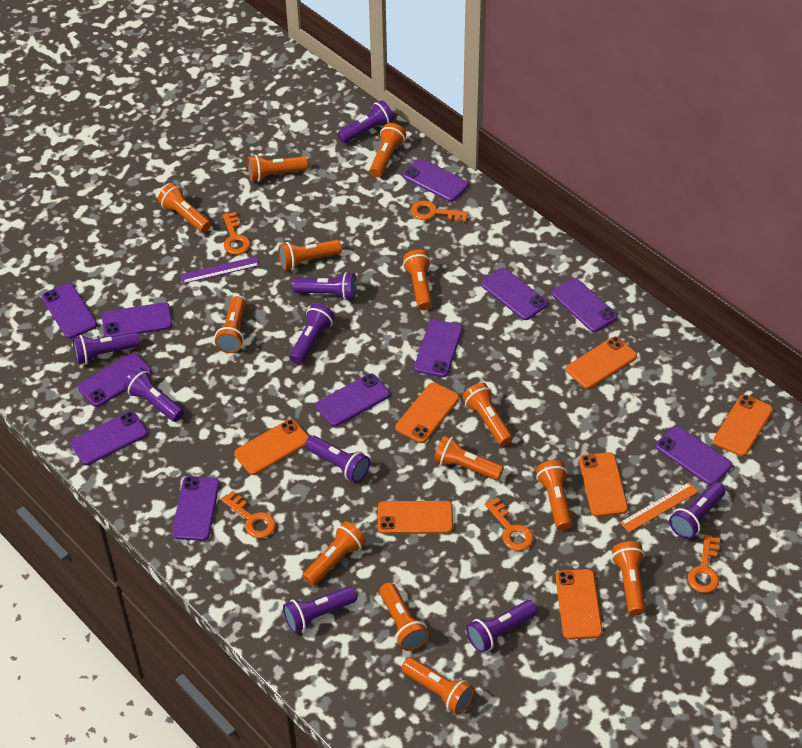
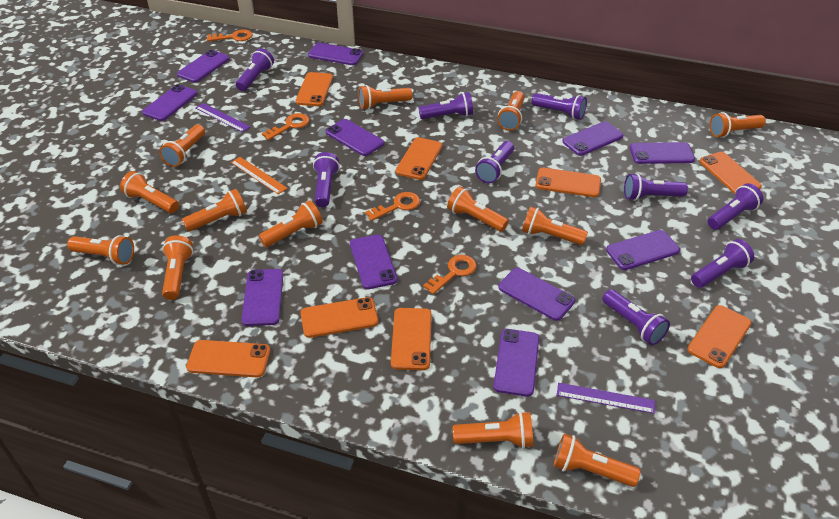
orange key: 5 -> 4
orange phone: 7 -> 8
purple ruler: 1 -> 2

